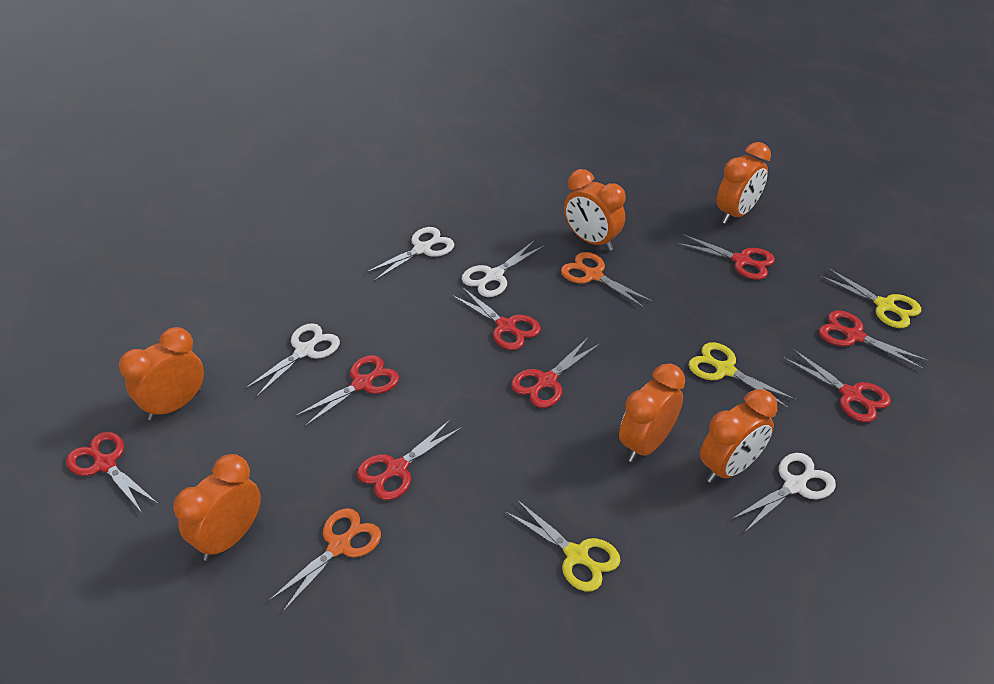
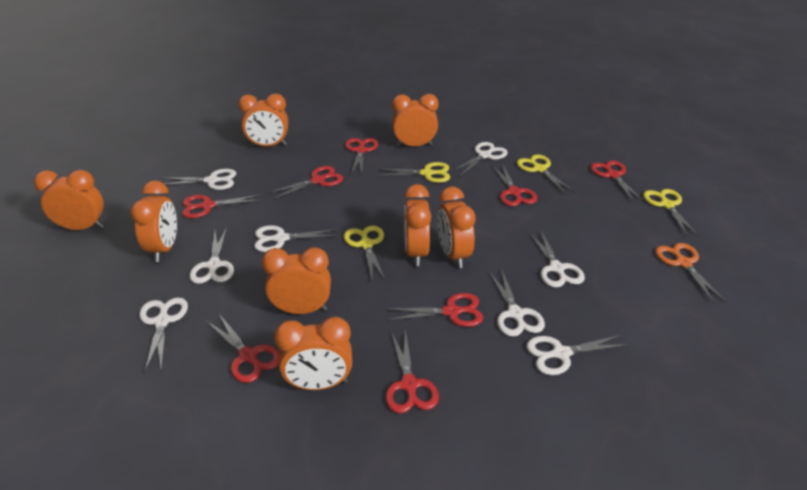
orange clock: 6 -> 8
orange scissors: 2 -> 1
white scissors: 4 -> 8
yellow scissors: 3 -> 4

